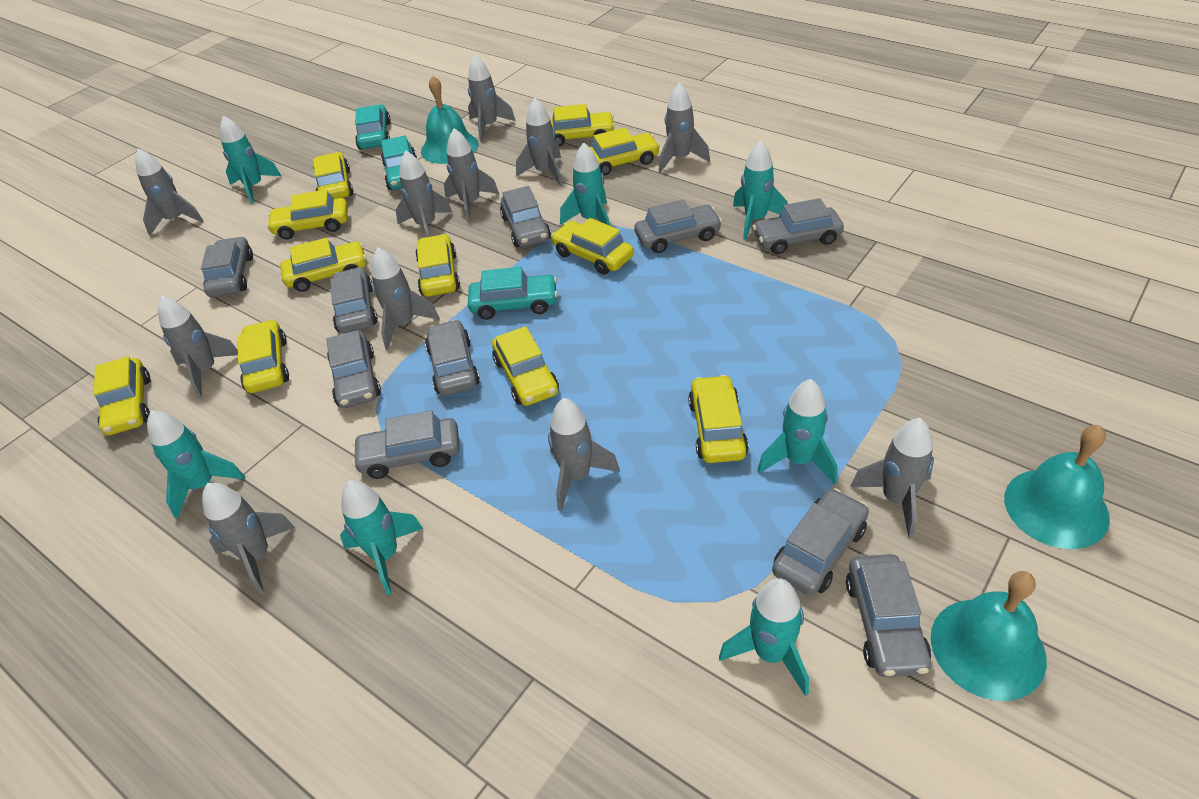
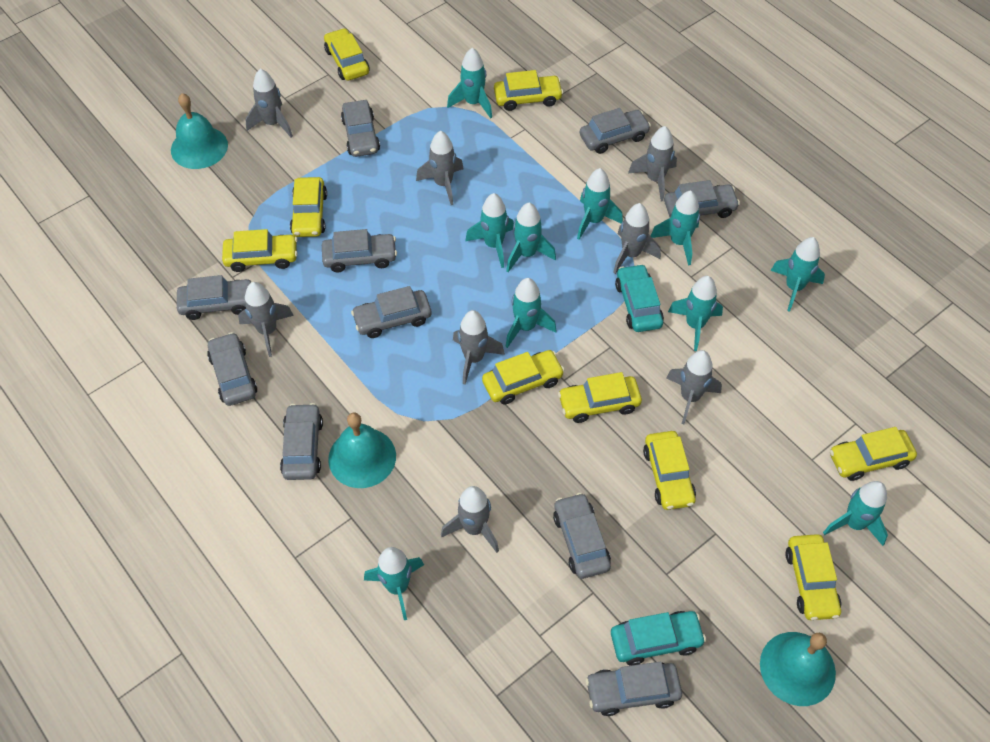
grey rocket: 11 -> 8
turquoise car: 3 -> 2
turquoise rocket: 7 -> 10
yellow car: 11 -> 9

